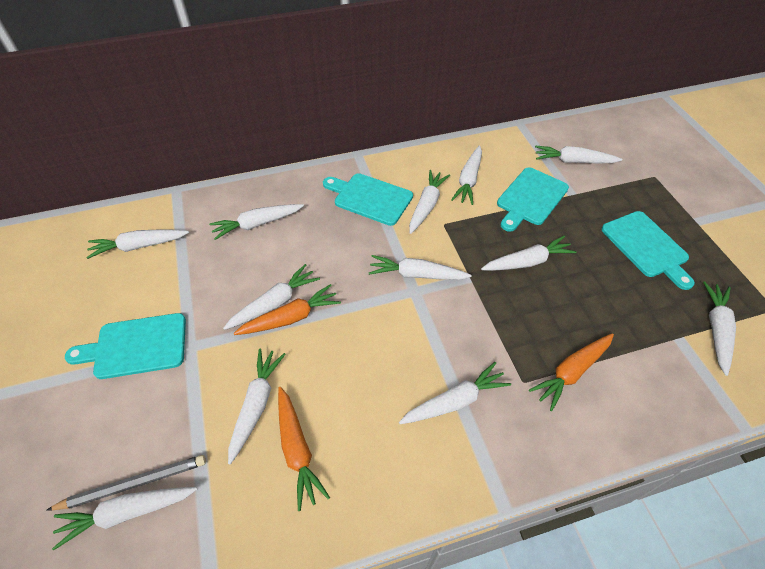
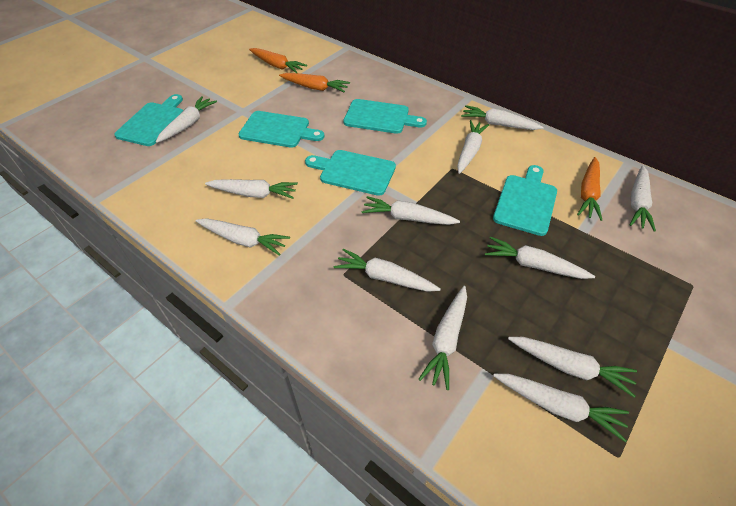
grey pencil: 1 -> 0
turquoise cutting board: 4 -> 5

